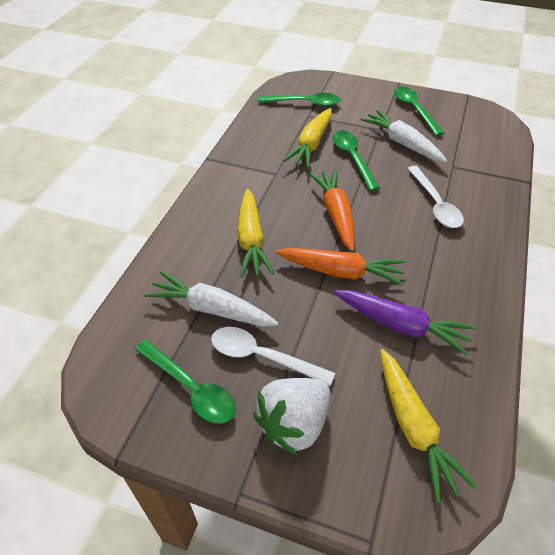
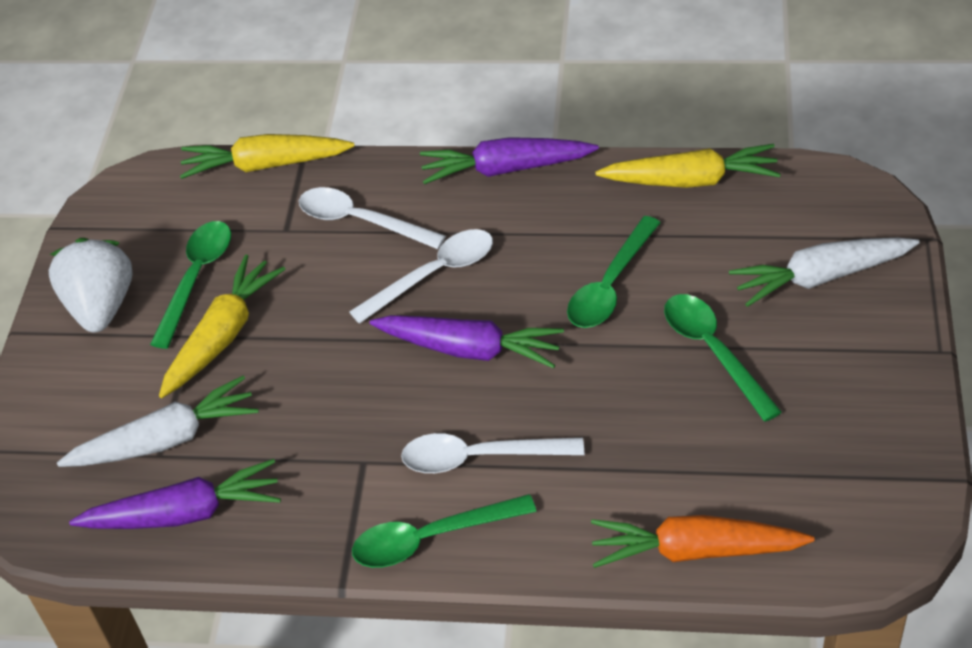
orange carrot: 2 -> 1
purple carrot: 1 -> 3
white spoon: 2 -> 3

